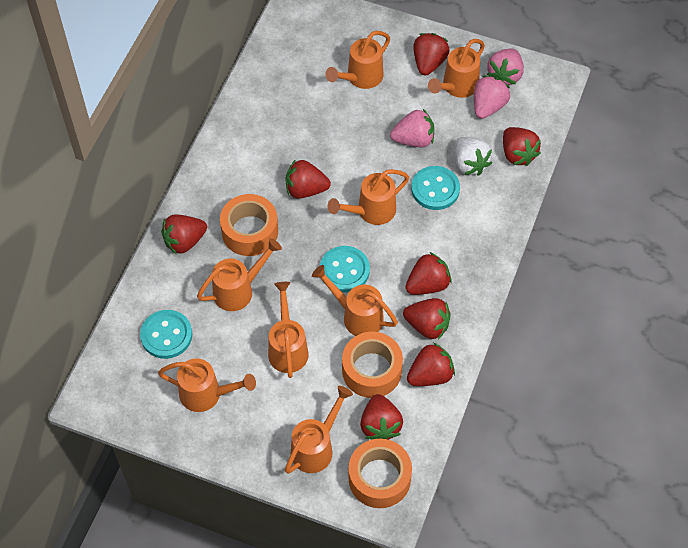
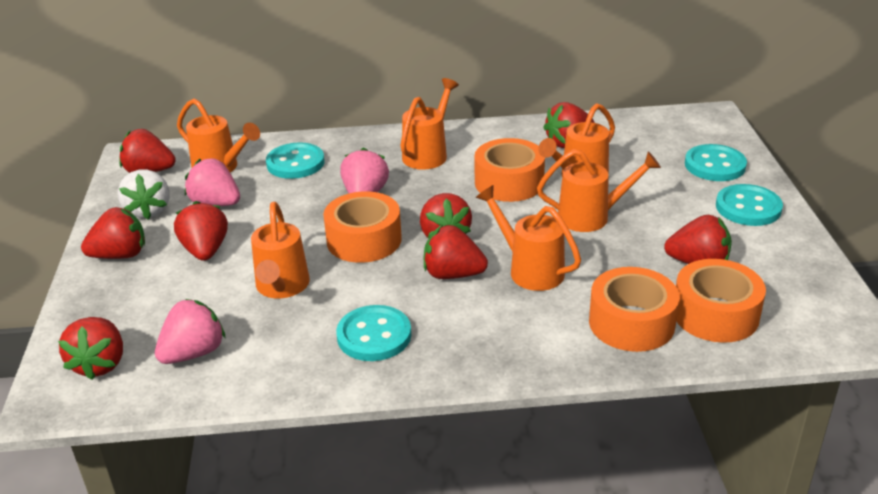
orange tape: 3 -> 4
orange watering can: 8 -> 6
turquoise button: 3 -> 4

